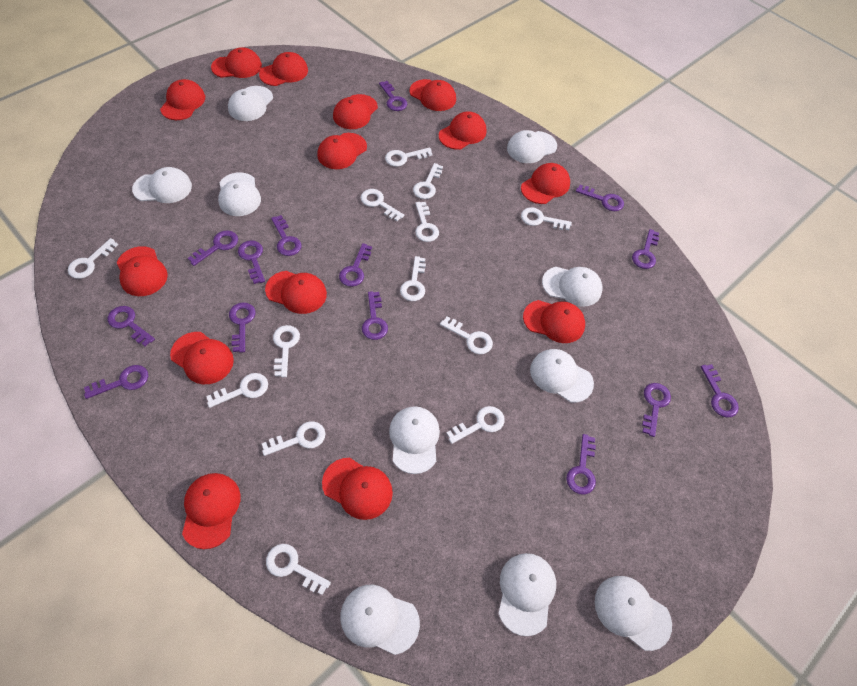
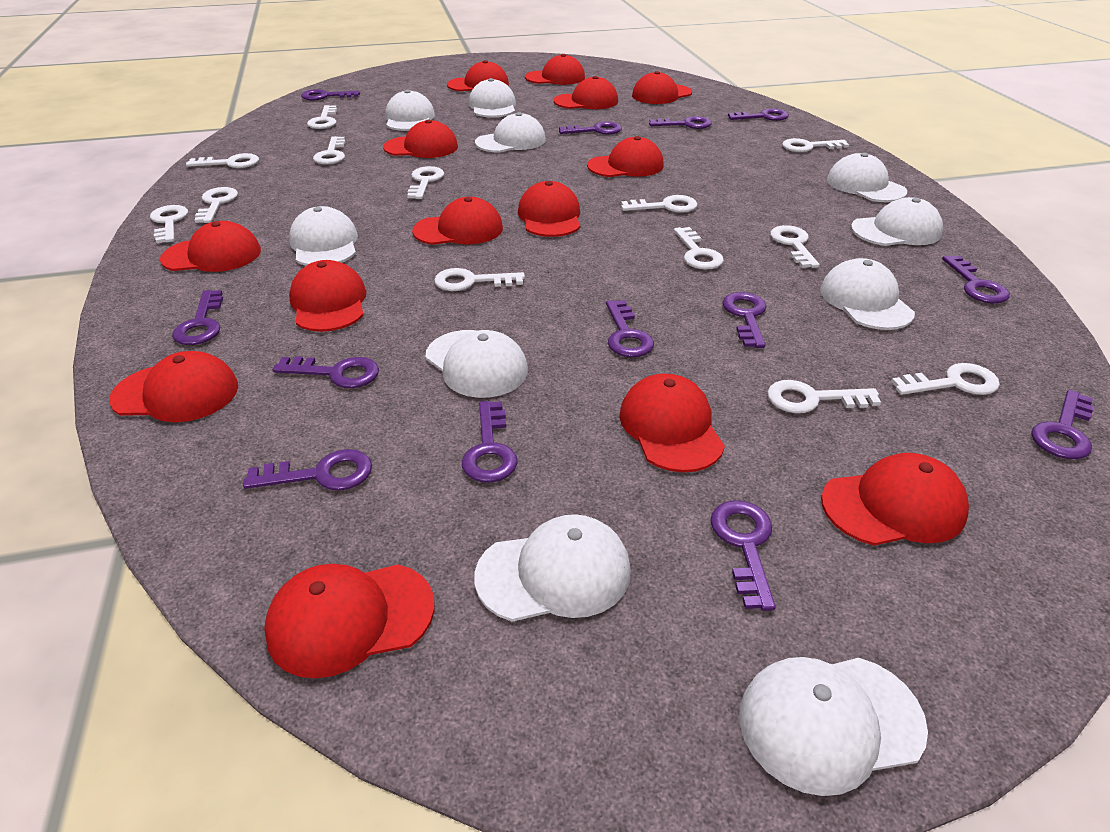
purple key: 14 -> 13

